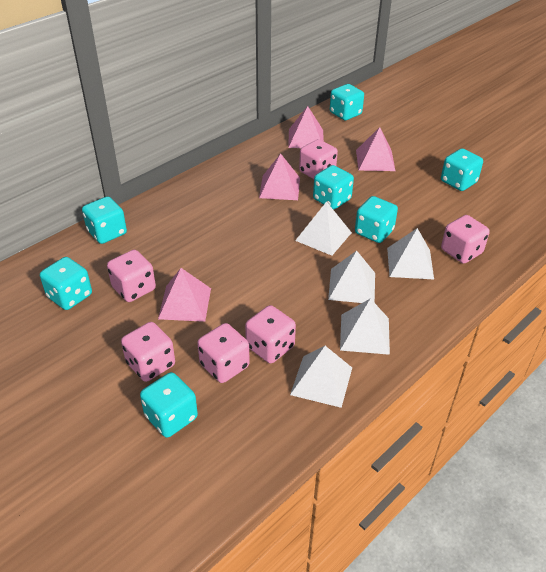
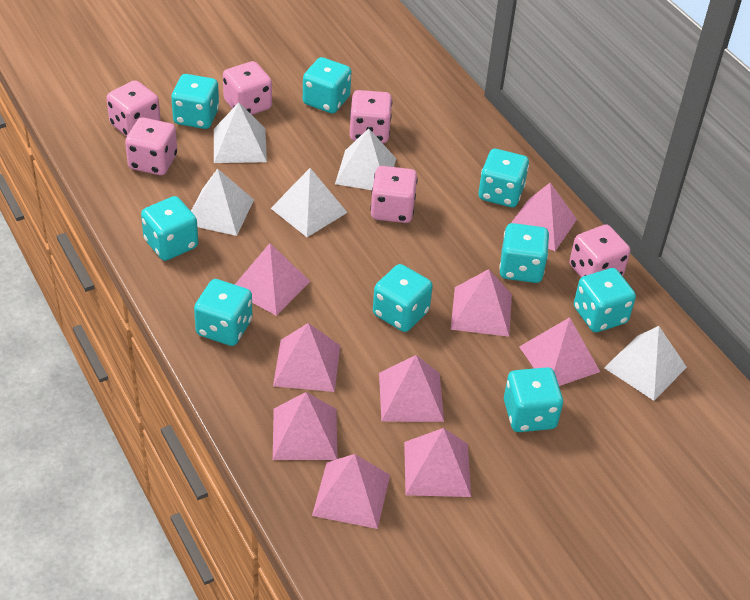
pink pyramid: 4 -> 9
turquoise dice: 7 -> 9

